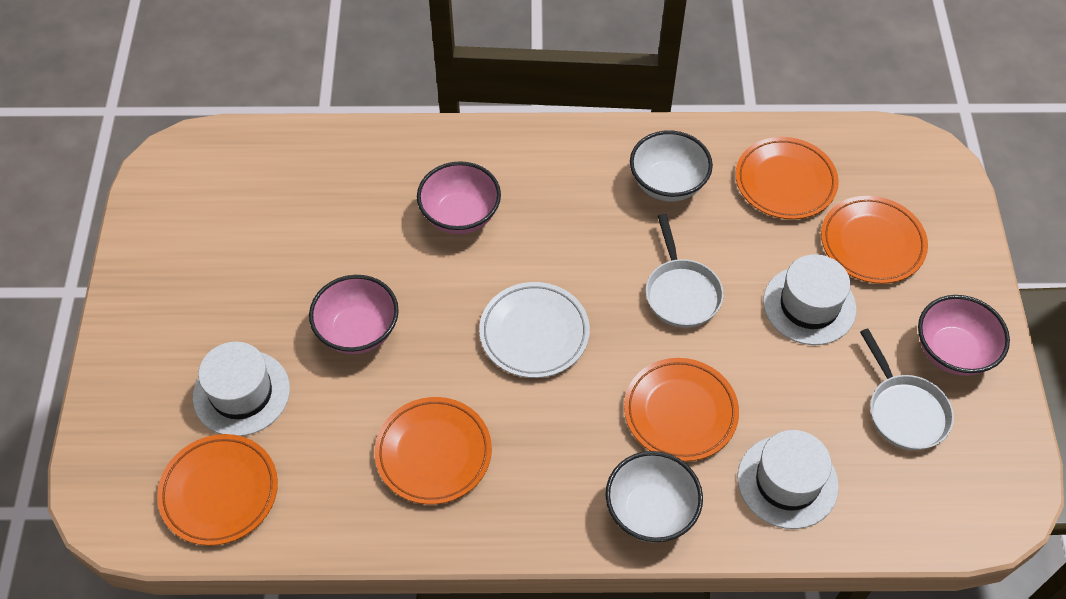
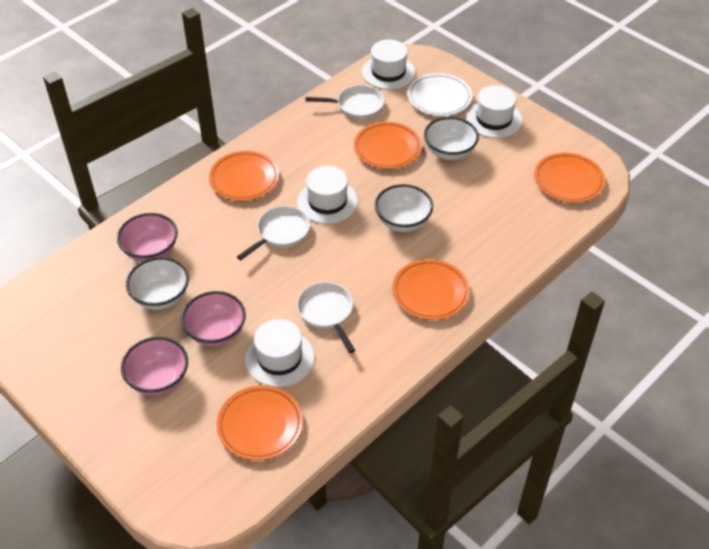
white bowl: 2 -> 3
white hat: 3 -> 4
white pan: 2 -> 3

